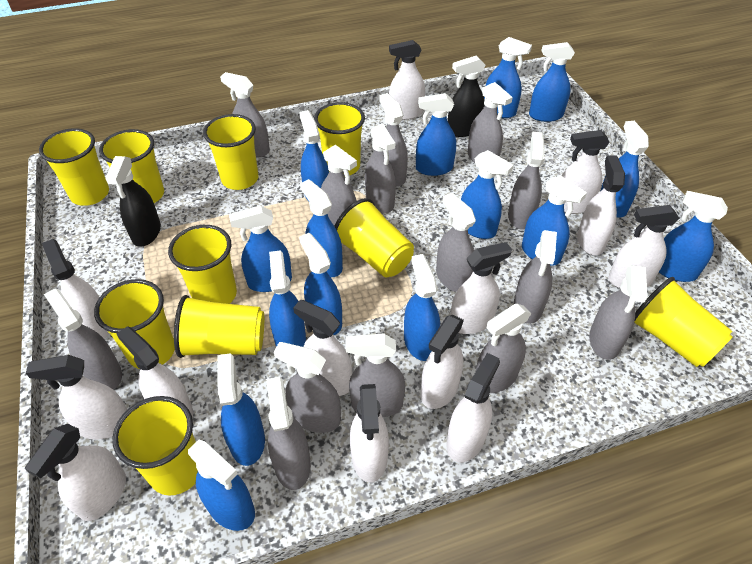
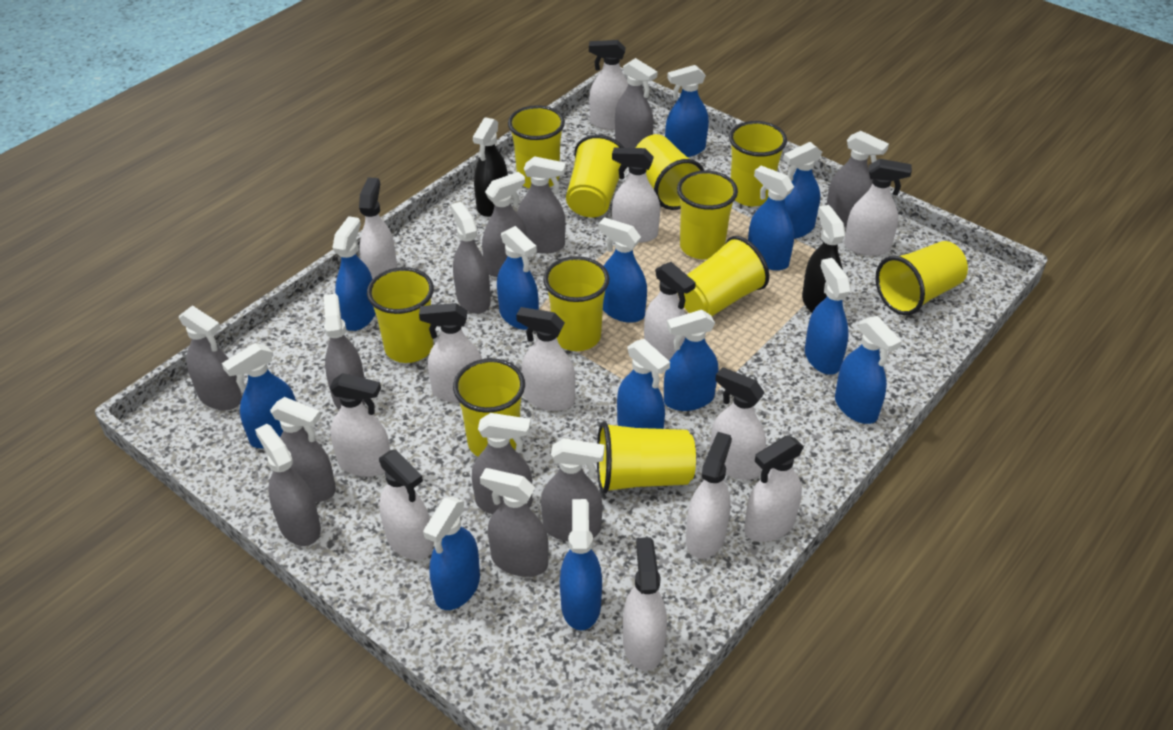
blue spray bottle: 15 -> 13
grey spray bottle: 14 -> 12
yellow cup: 10 -> 11

